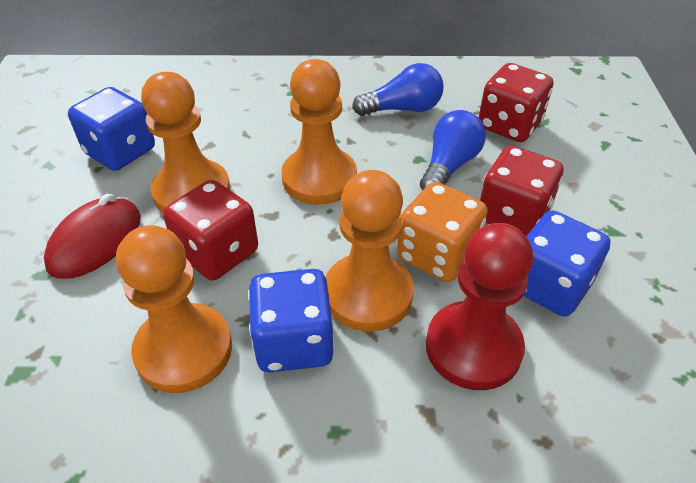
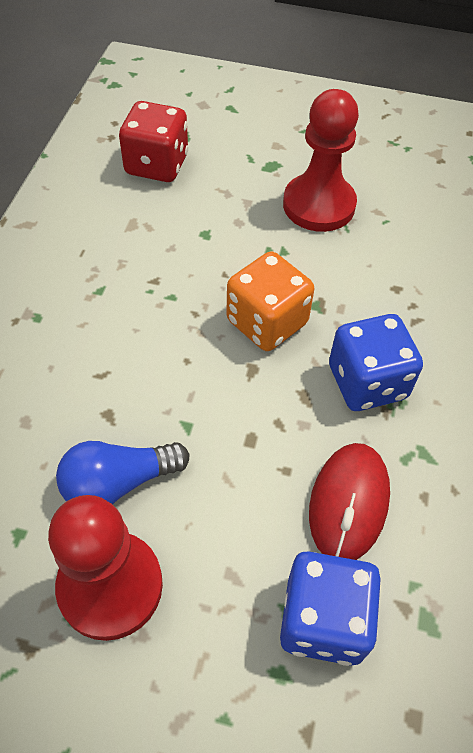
blue dice: 3 -> 2
blue light bulb: 2 -> 1
orange pawn: 4 -> 0
red dice: 3 -> 1
red pawn: 1 -> 2

